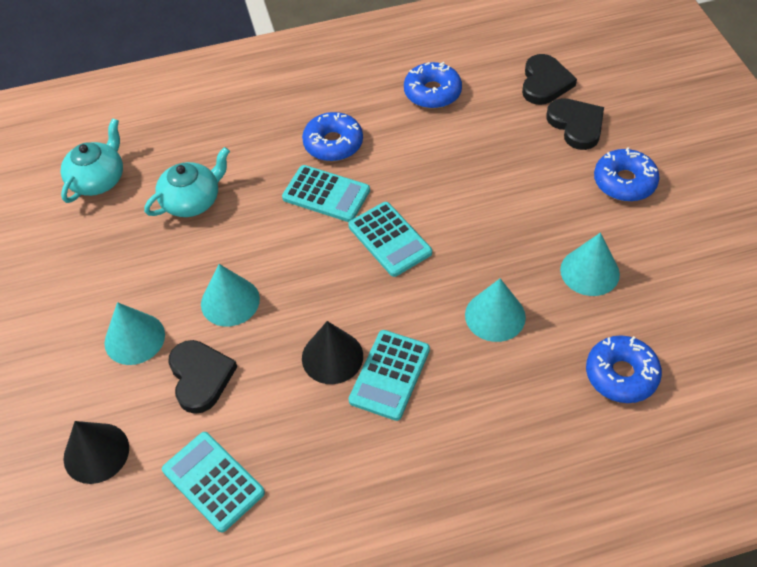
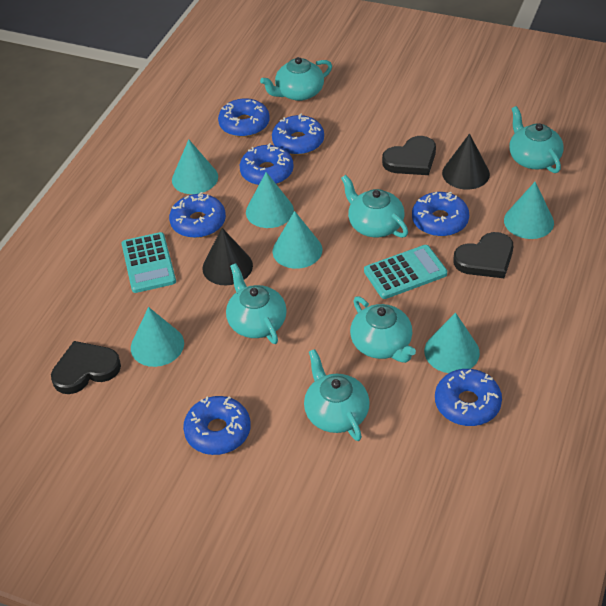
blue donut: 4 -> 7
turquoise calculator: 4 -> 2
turquoise cone: 4 -> 6
turquoise teapot: 2 -> 6

